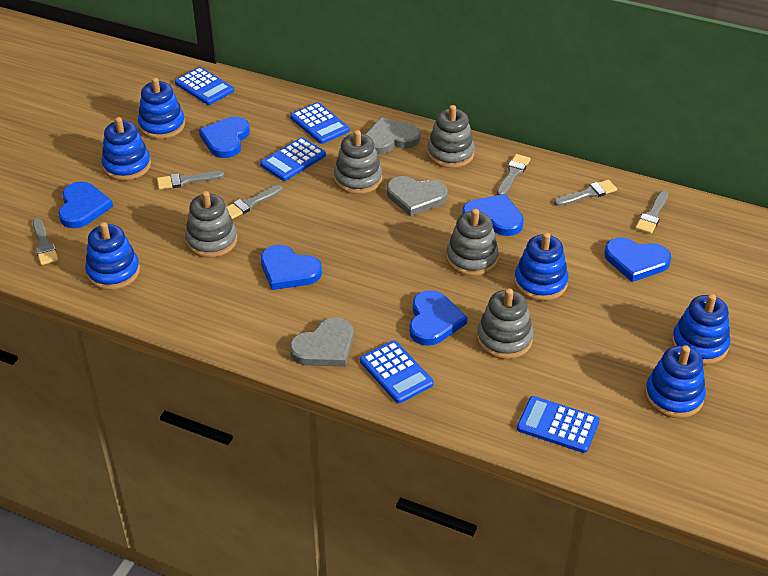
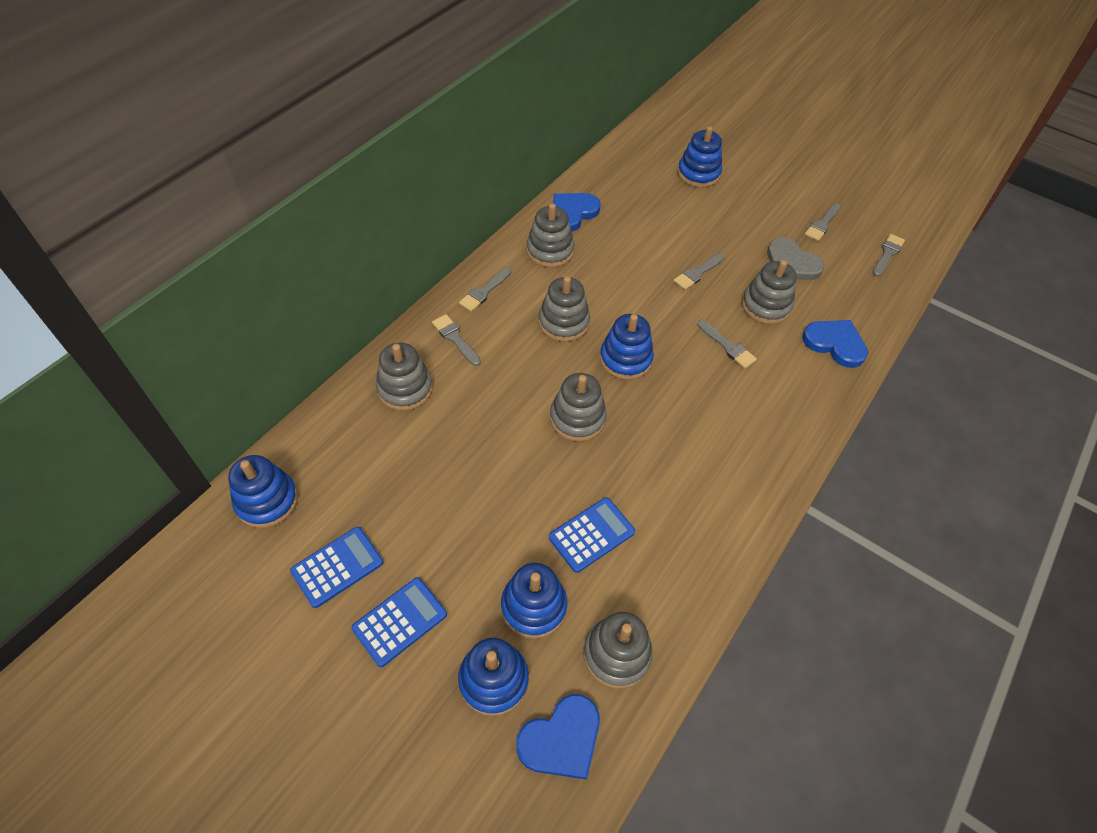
blue calculator: 5 -> 3
blue heart: 6 -> 3
blue stacking toy: 6 -> 5
grey heart: 3 -> 1
grey stacking toy: 5 -> 6

